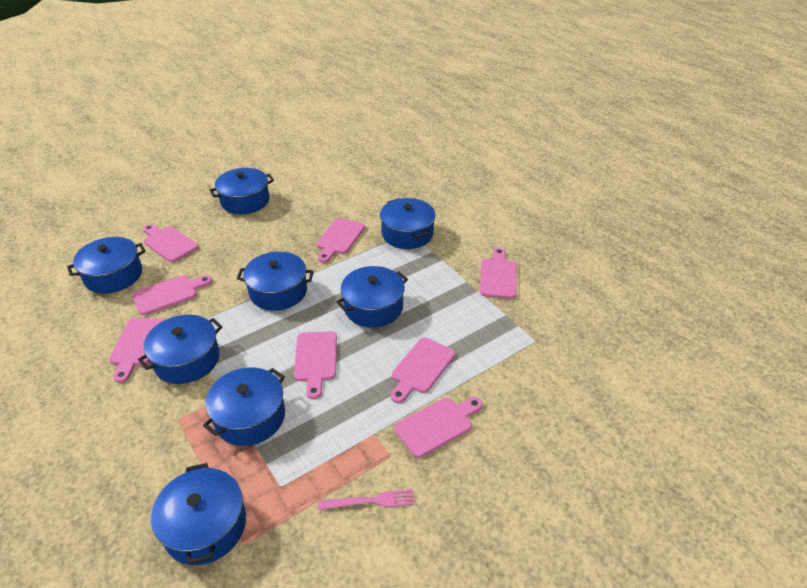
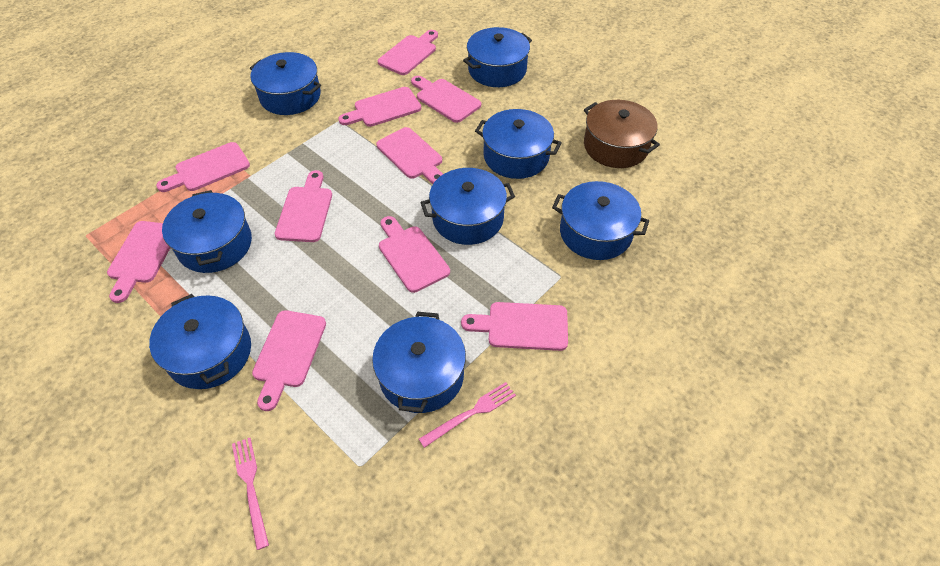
brown pot: 0 -> 1
pink cutting board: 8 -> 10
pink fork: 1 -> 2

